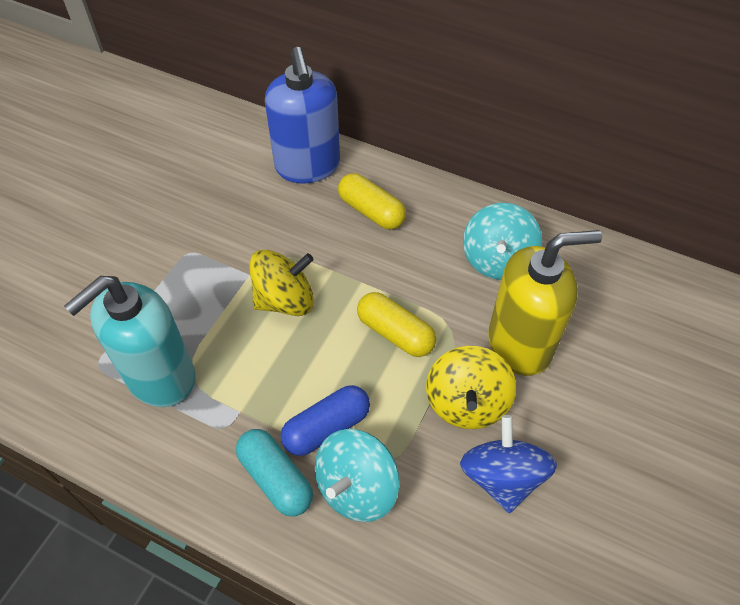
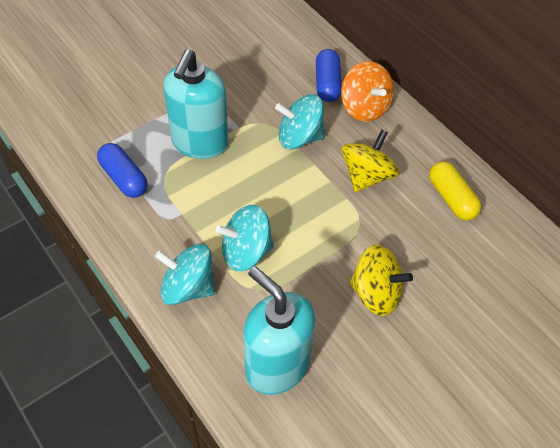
blue capsule: 1 -> 2
blue soap dispenser: 1 -> 0
blue spinning top: 1 -> 0
orange spinning top: 0 -> 1
turquoise capsule: 1 -> 0
turquoise soap dispenser: 1 -> 2
turquoise spinning top: 2 -> 3
yellow capsule: 2 -> 1
yellow soap dispenser: 1 -> 0

